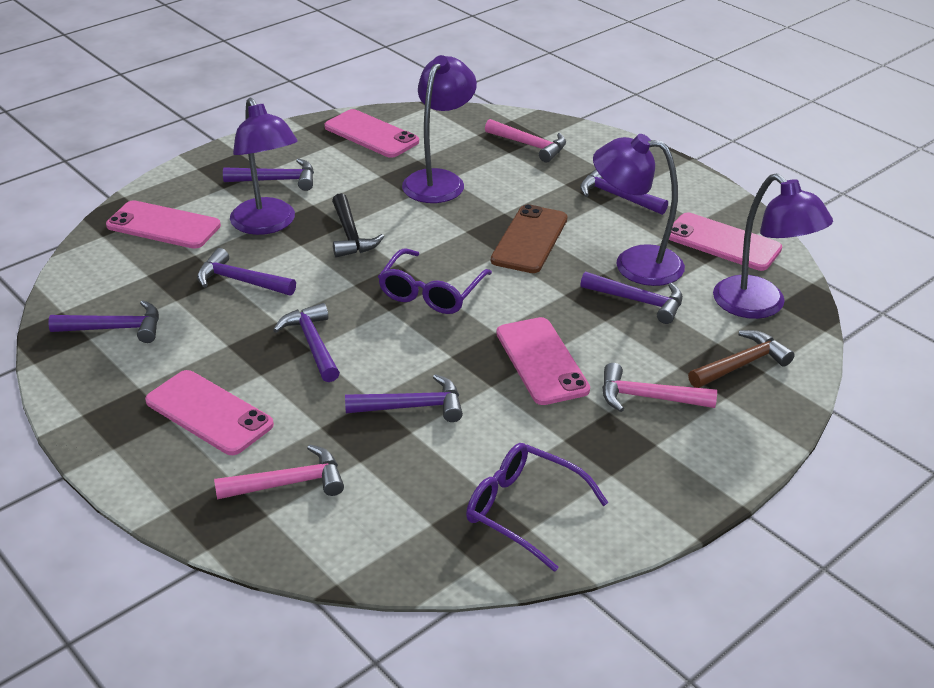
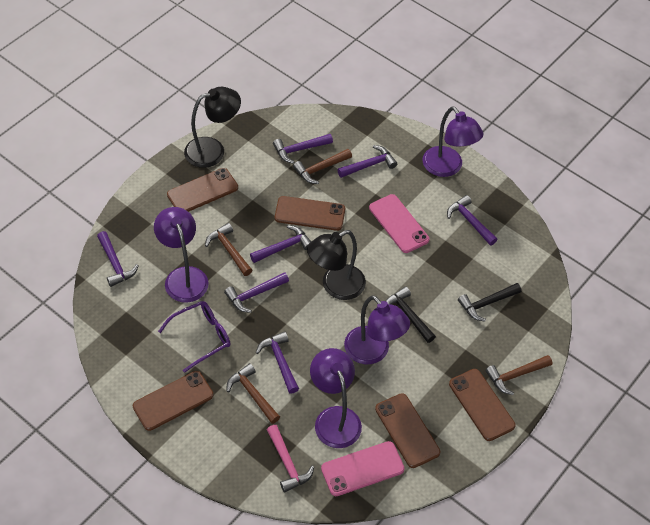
black hammer: 1 -> 2
black lamp: 0 -> 2
brown hammer: 1 -> 4
brown phone: 1 -> 5
pink hammer: 3 -> 1
pink phone: 5 -> 2
purple glasses: 2 -> 1

